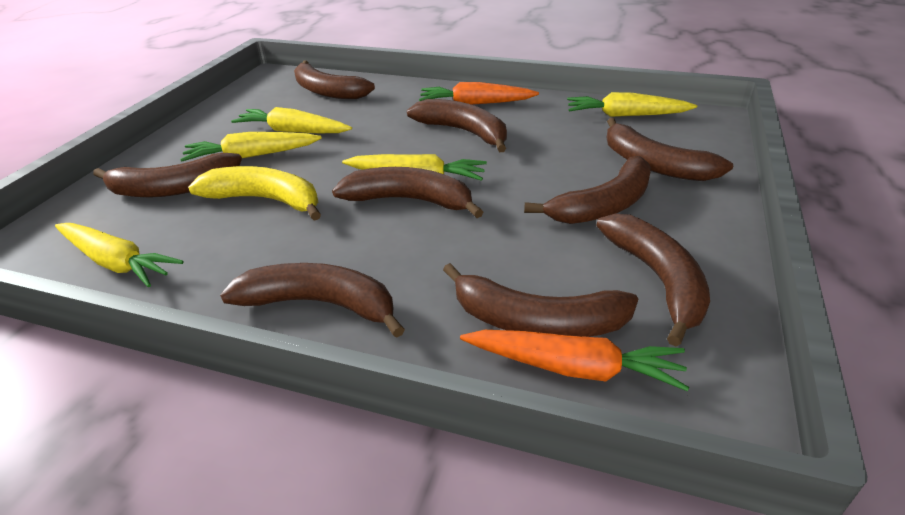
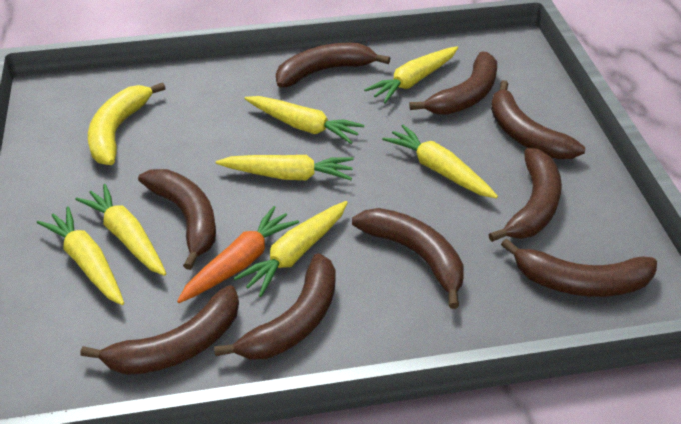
orange carrot: 2 -> 1
yellow carrot: 5 -> 7

